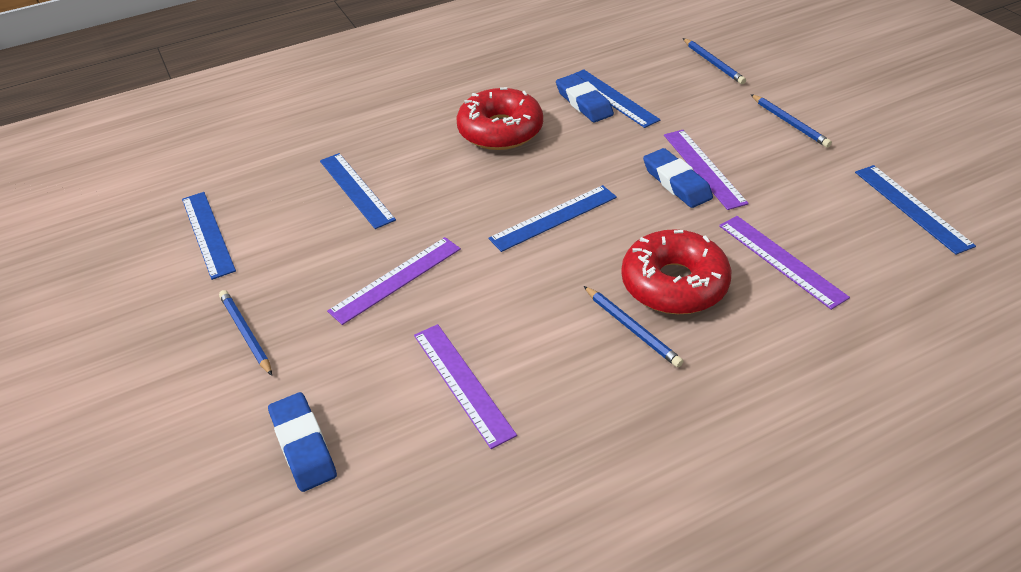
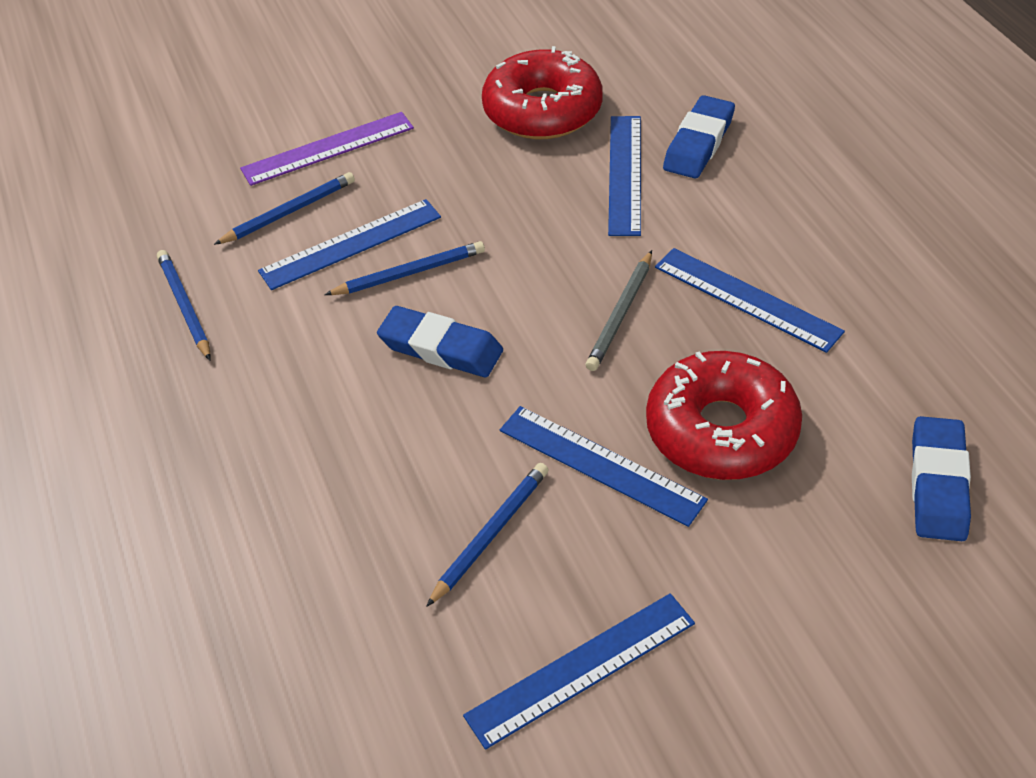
grey pencil: 0 -> 1
purple ruler: 4 -> 1

